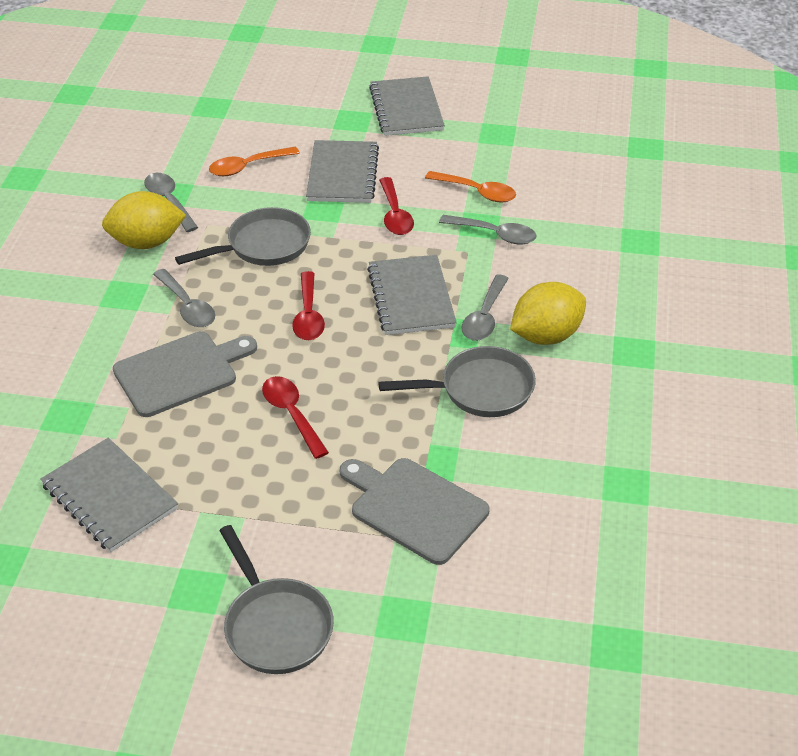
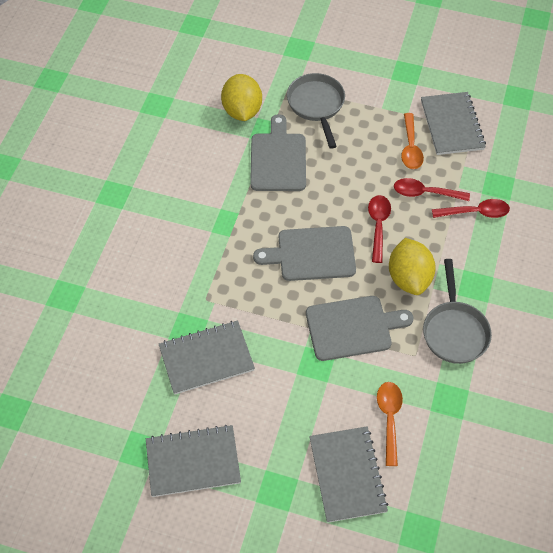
grey cutting board: 2 -> 3
grey pan: 3 -> 2
grey spoon: 4 -> 0

